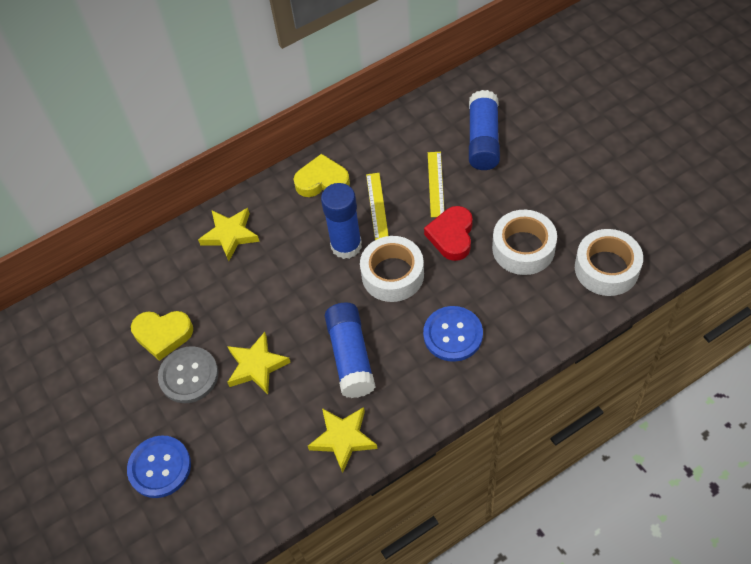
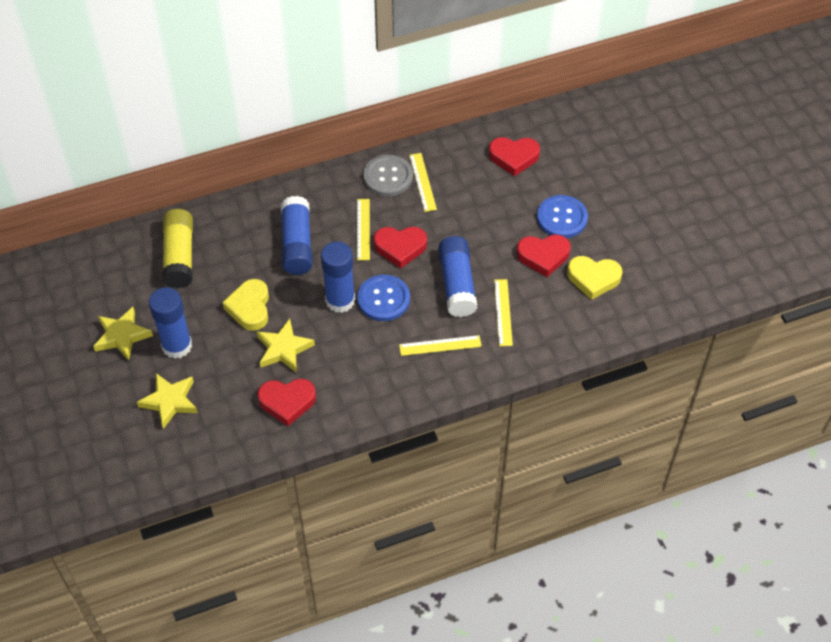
blue glue stick: 3 -> 4
red heart: 1 -> 4
white tape: 3 -> 0
yellow glue stick: 0 -> 1
yellow ruler: 2 -> 4

